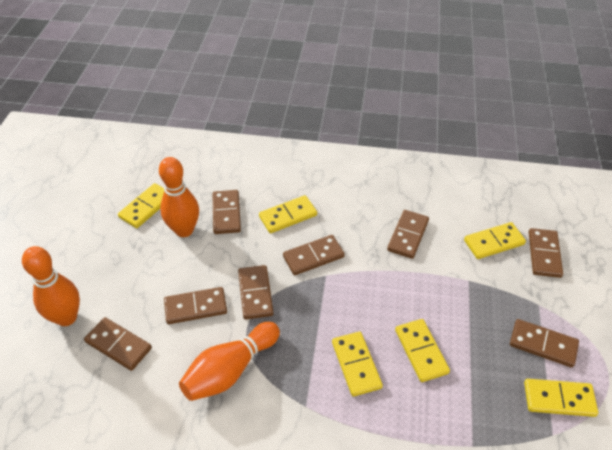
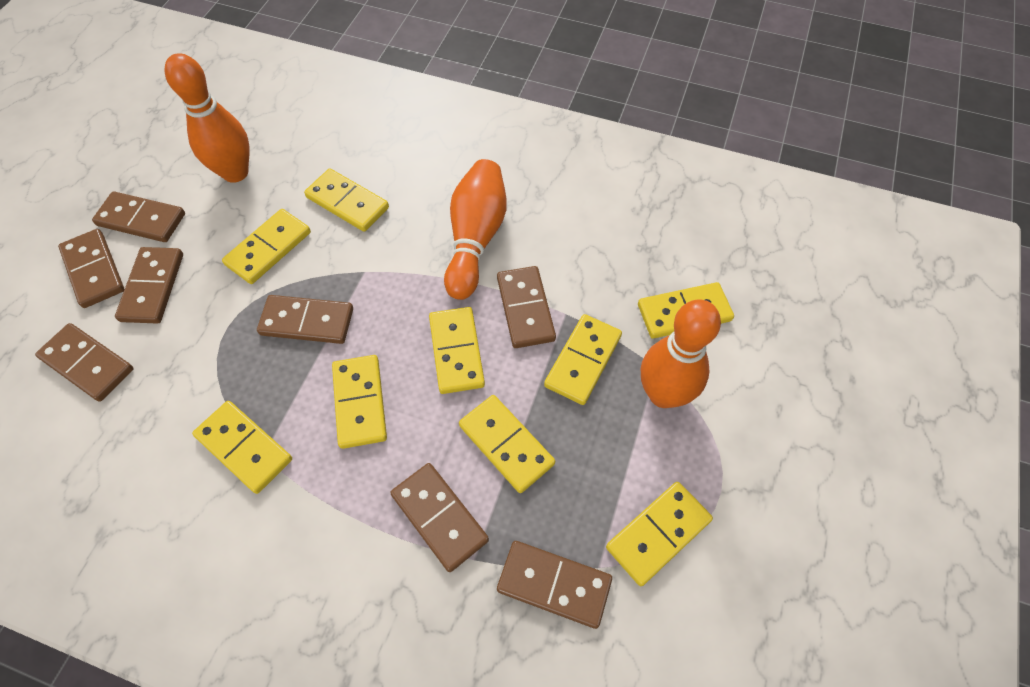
yellow domino: 6 -> 9

